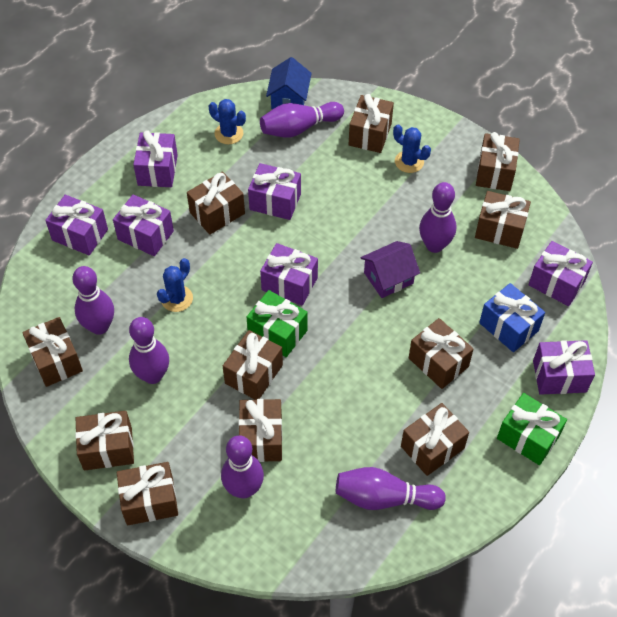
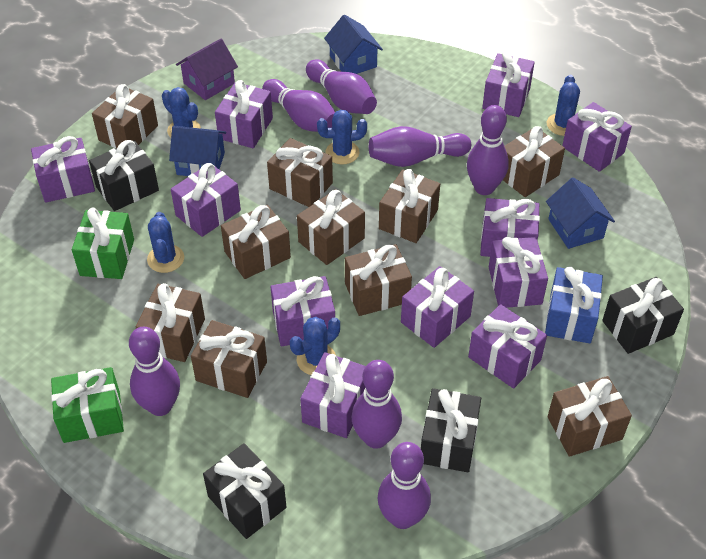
black gift: 0 -> 4
blue cactus: 3 -> 5
blue house: 1 -> 3
brown gift: 11 -> 10
purple bowling pin: 6 -> 7
purple gift: 7 -> 11

